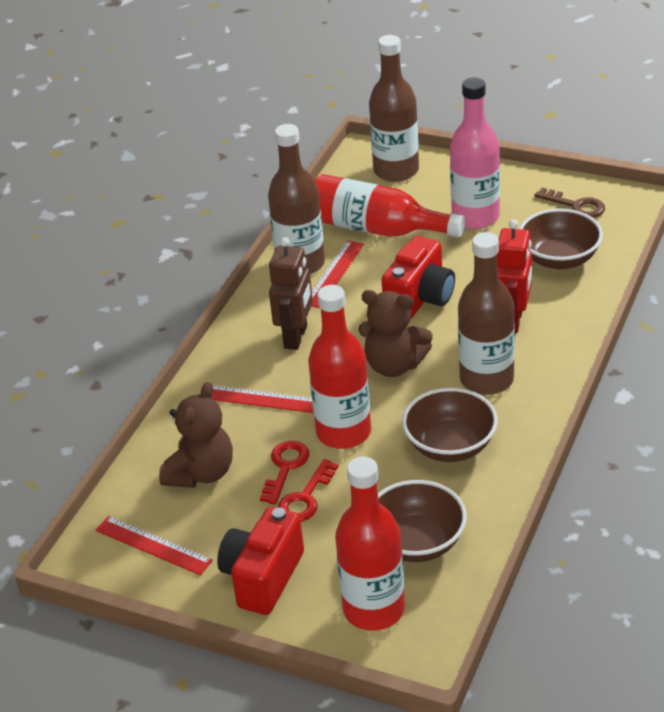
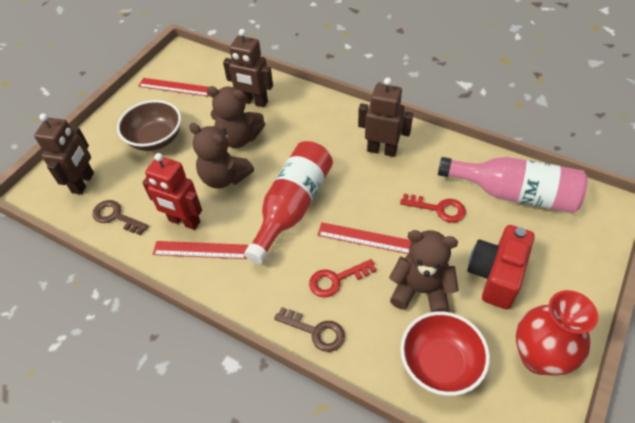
brown bottle: 3 -> 0
brown bowl: 3 -> 1
brown key: 1 -> 2
brown robot: 1 -> 3
brown teddy bear: 2 -> 3
red bottle: 3 -> 1
red bowl: 0 -> 1
red camera: 2 -> 1
red vase: 0 -> 1

